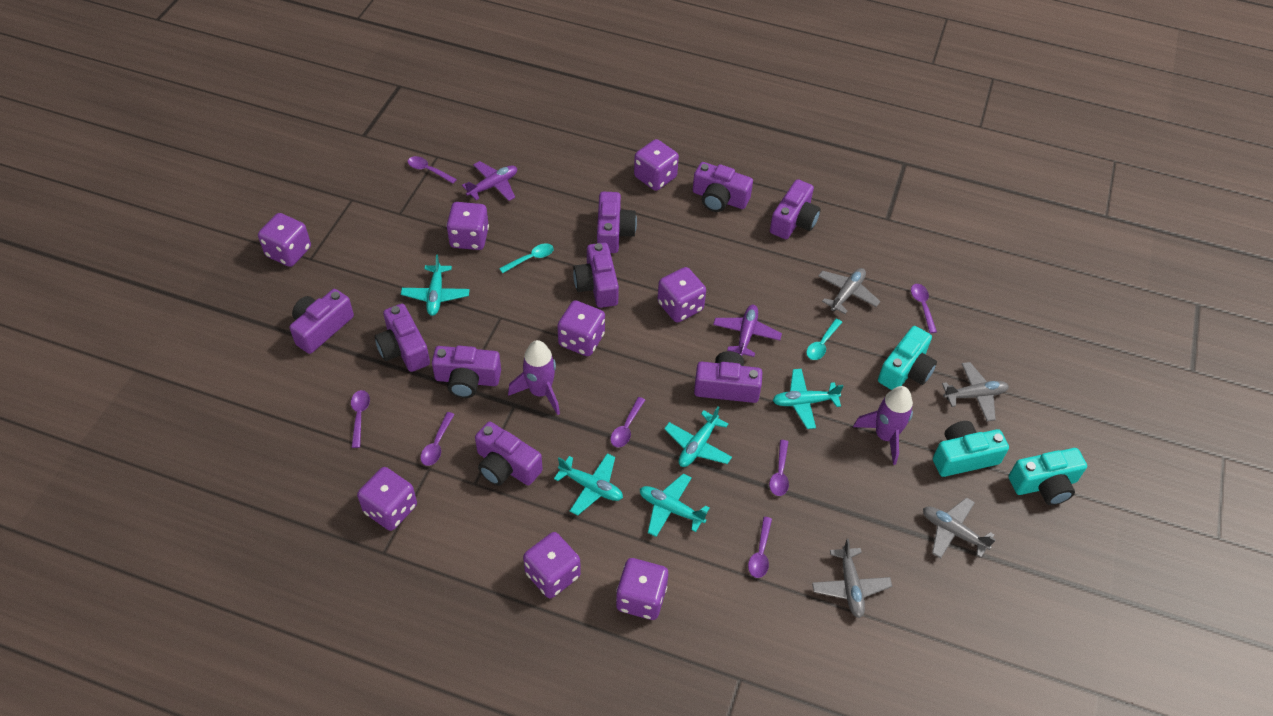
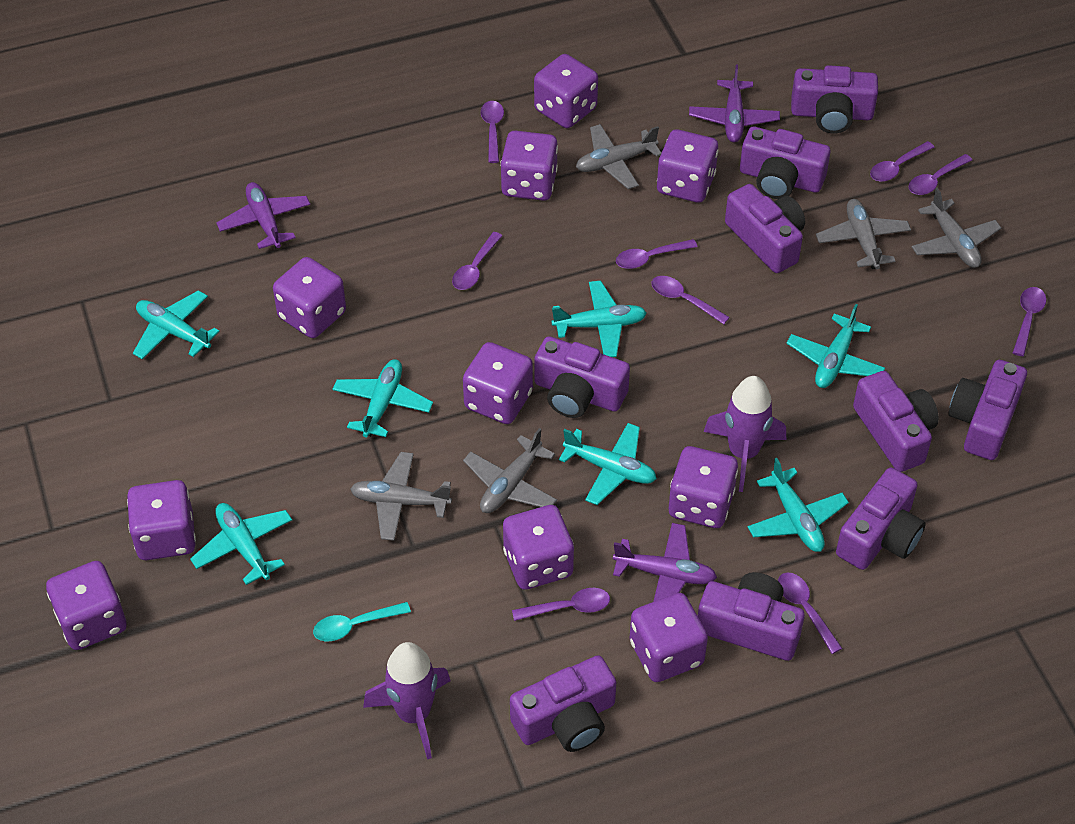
grey plane: 4 -> 5
purple dice: 8 -> 10
purple plane: 2 -> 3
purple spoon: 7 -> 9
turquoise camera: 3 -> 0
turquoise plane: 5 -> 7
turquoise spoon: 2 -> 1

